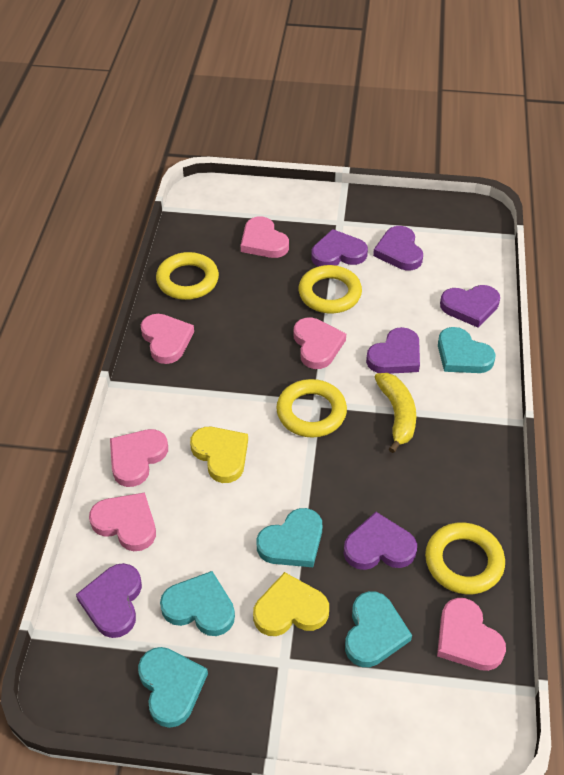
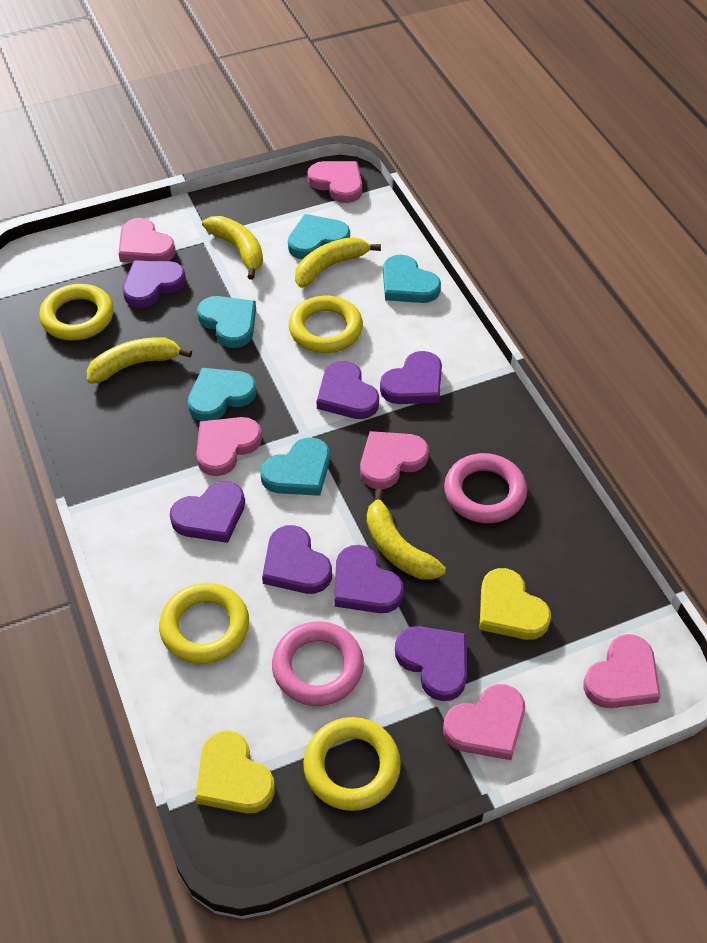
pink ring: 0 -> 2
purple heart: 6 -> 7
yellow banana: 1 -> 4

